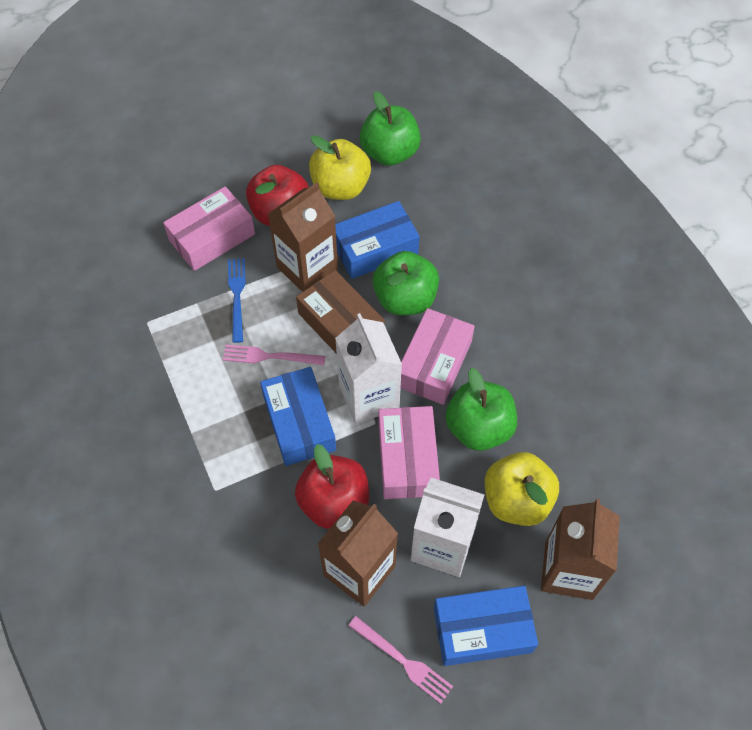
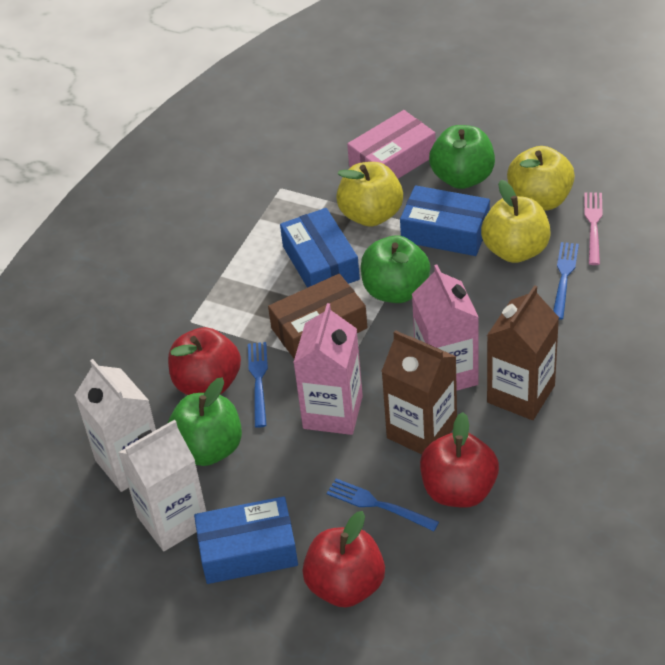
blue fork: 1 -> 3
brown carton: 3 -> 2
pink box: 3 -> 1
pink carton: 0 -> 2
pink fork: 2 -> 1
red apple: 2 -> 3
yellow apple: 2 -> 3

